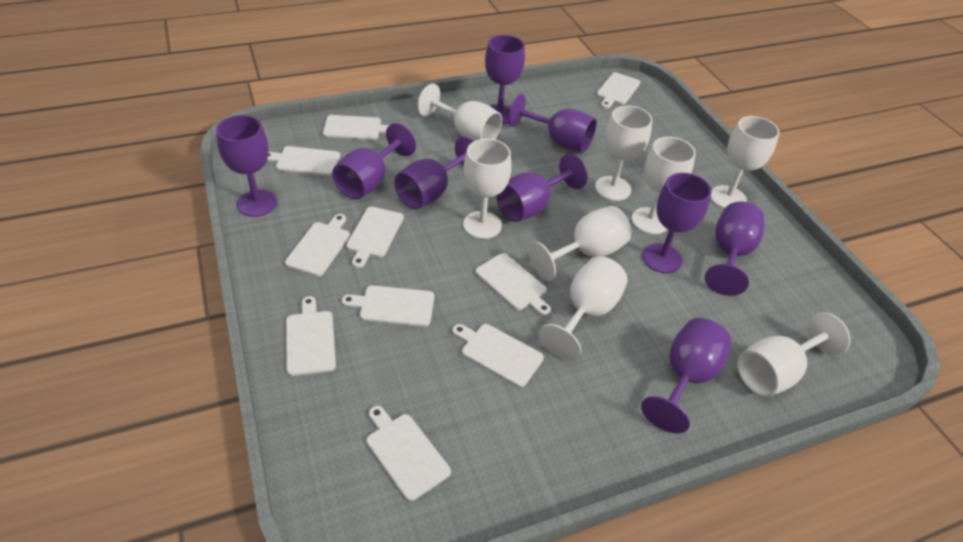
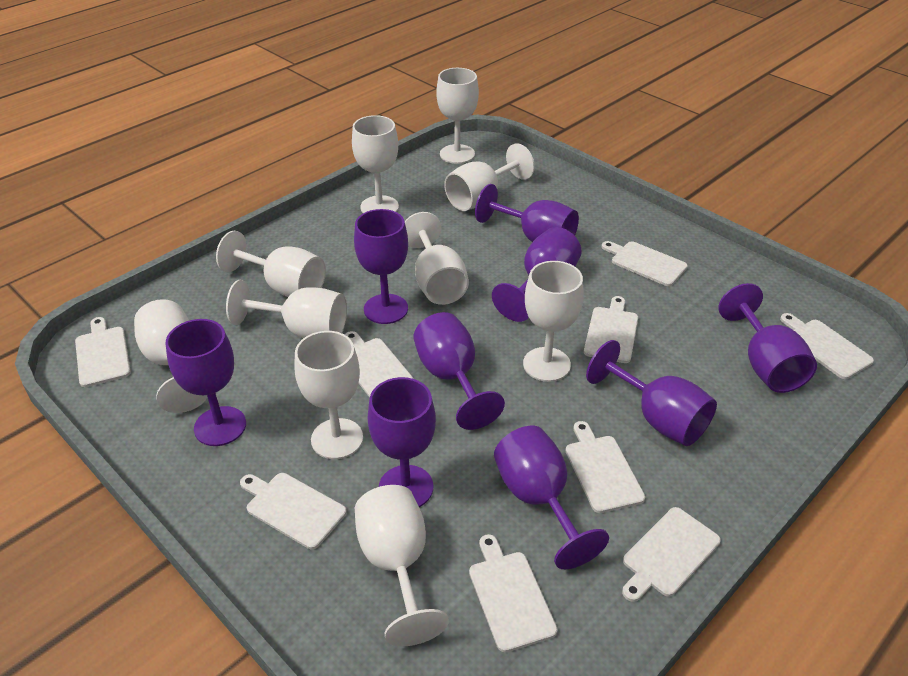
white cutting board: 10 -> 9
white goblet: 8 -> 10

